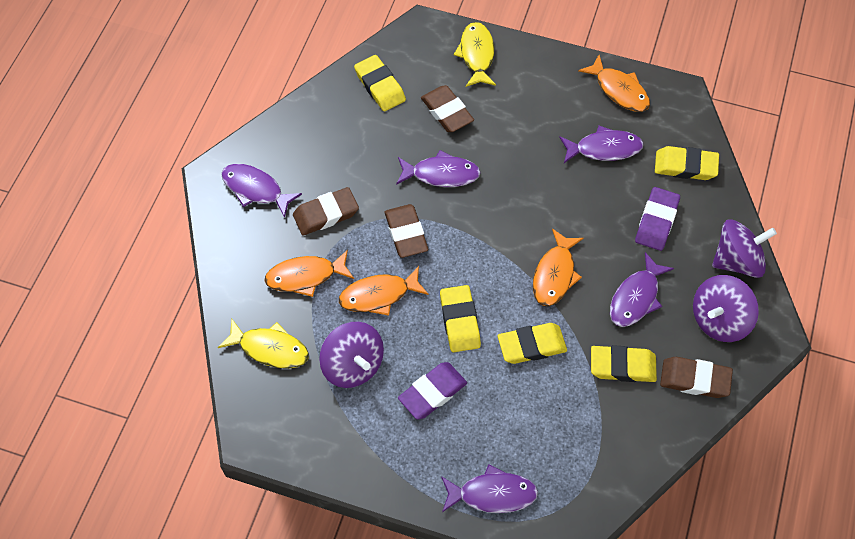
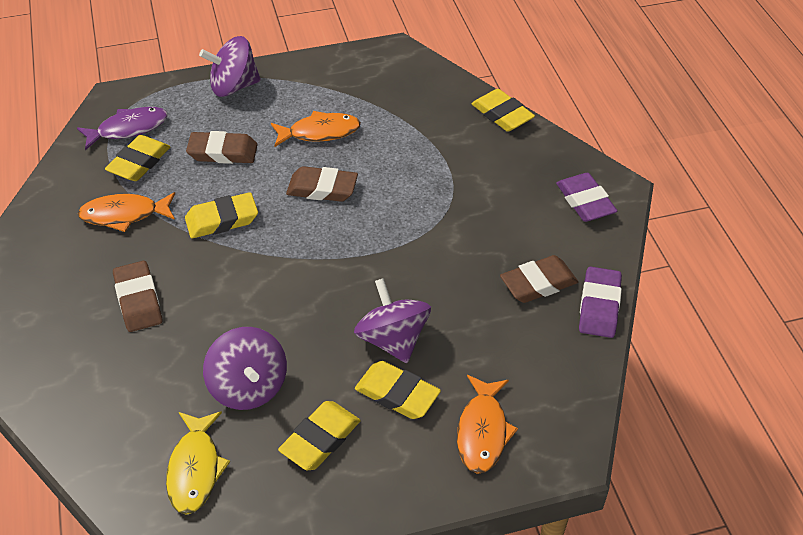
orange fish: 4 -> 3
purple fish: 5 -> 1
yellow fish: 2 -> 1

